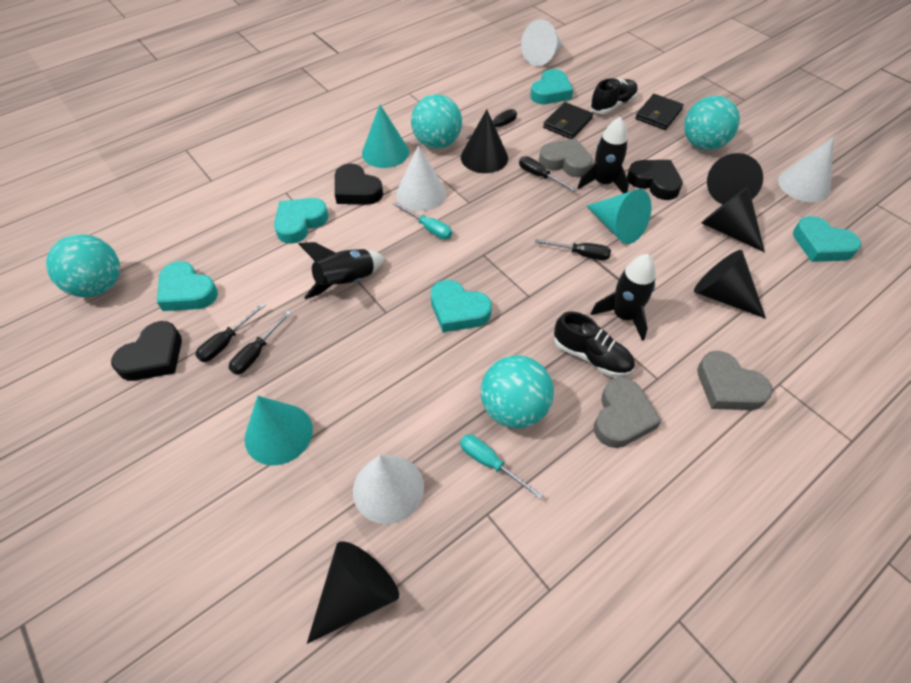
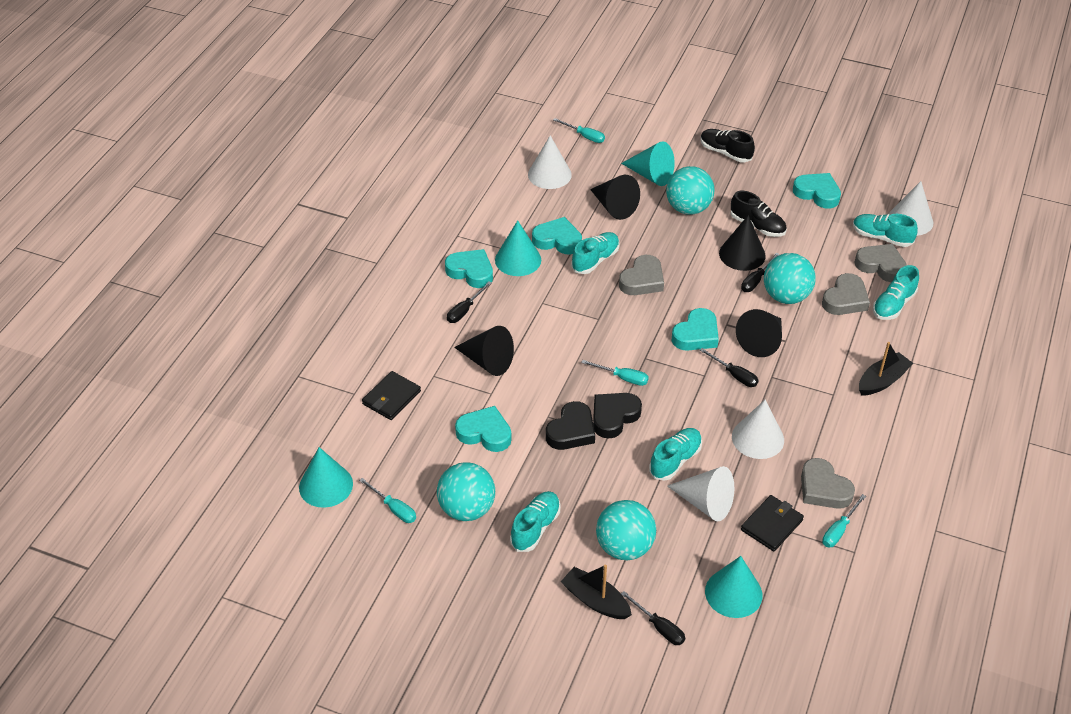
black boat: 0 -> 2
black cone: 5 -> 4
black heart: 3 -> 2
black rocket: 3 -> 0
black screwdriver: 5 -> 4
grey heart: 3 -> 4
turquoise cone: 3 -> 4
turquoise screwdriver: 2 -> 4
turquoise shoe: 0 -> 5

